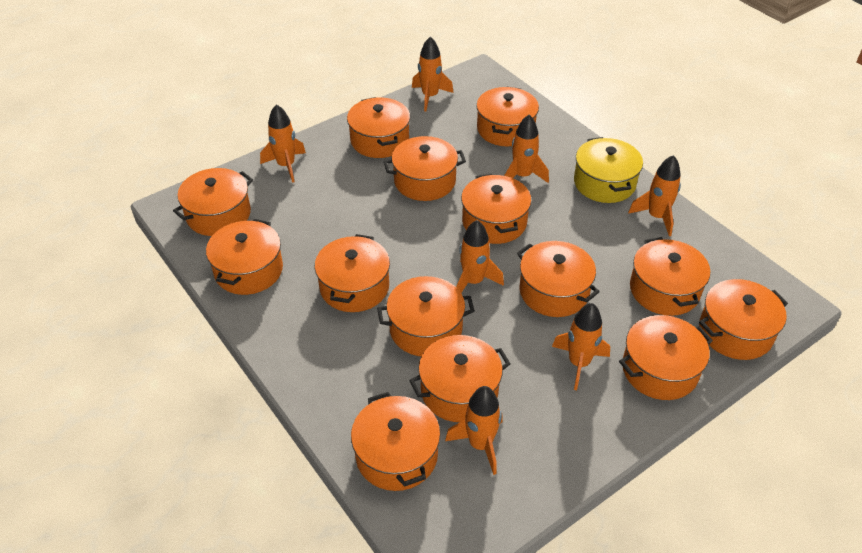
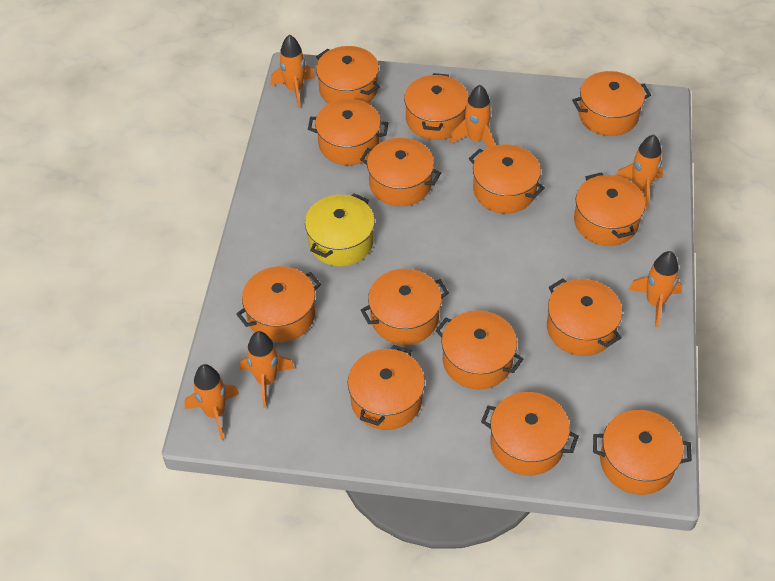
orange rocket: 7 -> 6

